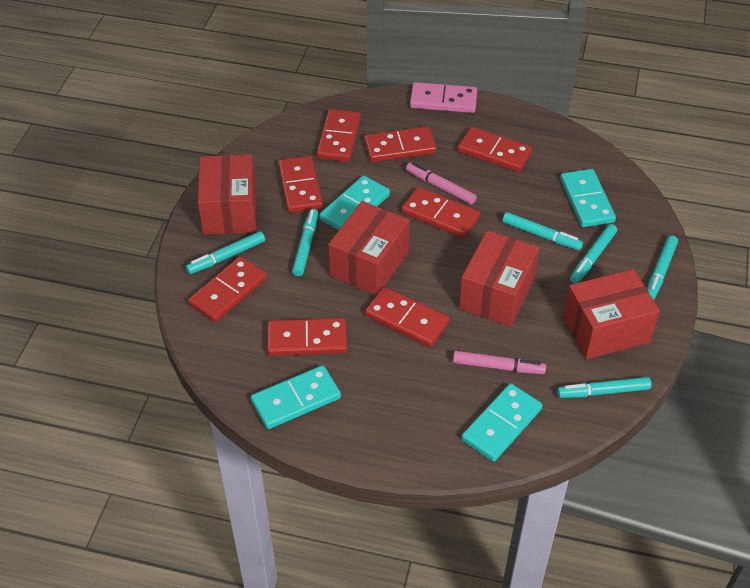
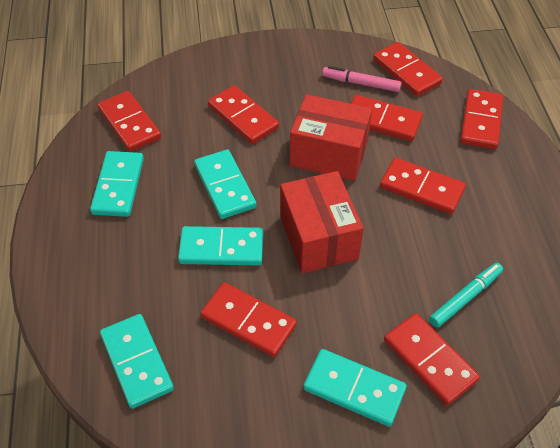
pink domino: 1 -> 0
pink marker: 2 -> 1
red box: 4 -> 2
turquoise domino: 4 -> 5
turquoise marker: 6 -> 1

